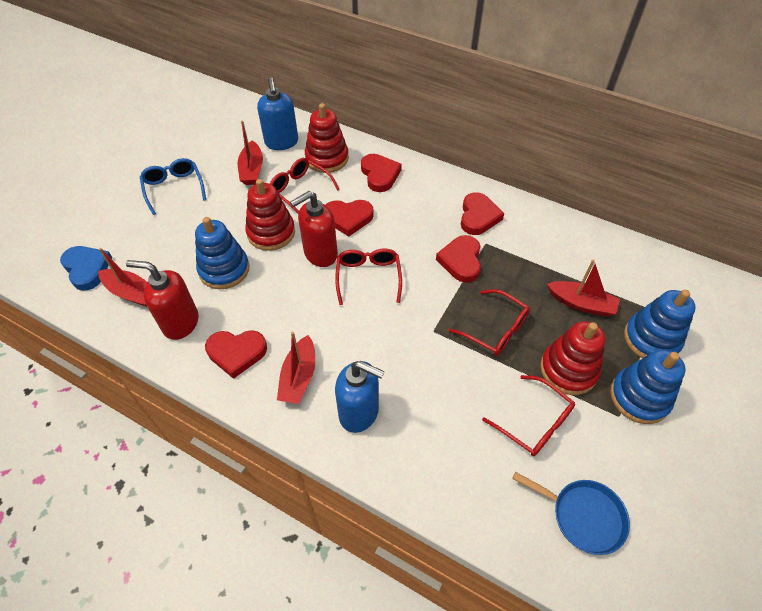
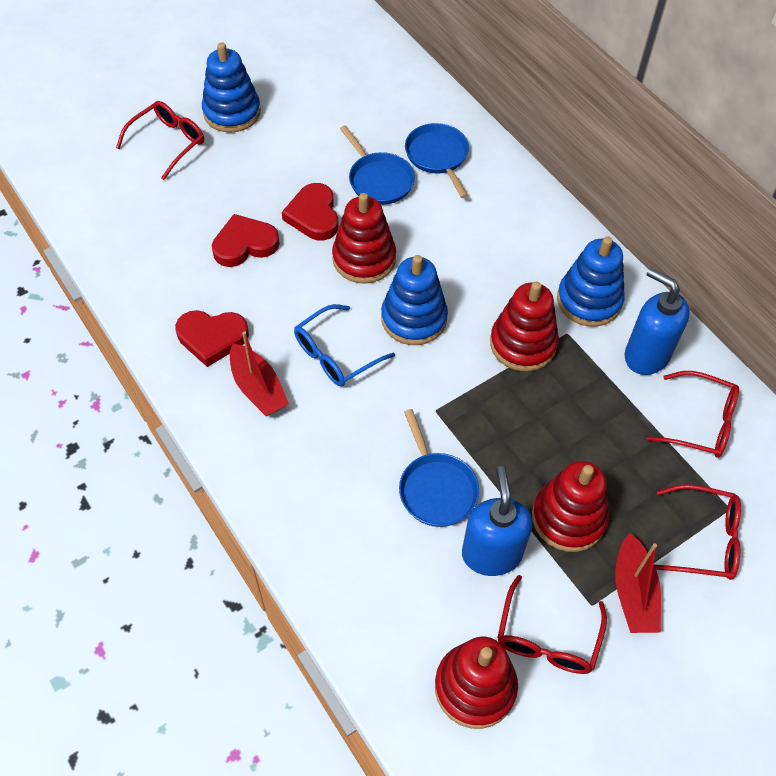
blue heart: 1 -> 0
blue pan: 1 -> 3
red boat: 4 -> 2
red heart: 5 -> 3
red soap dispenser: 2 -> 0
red stacking toy: 3 -> 4

